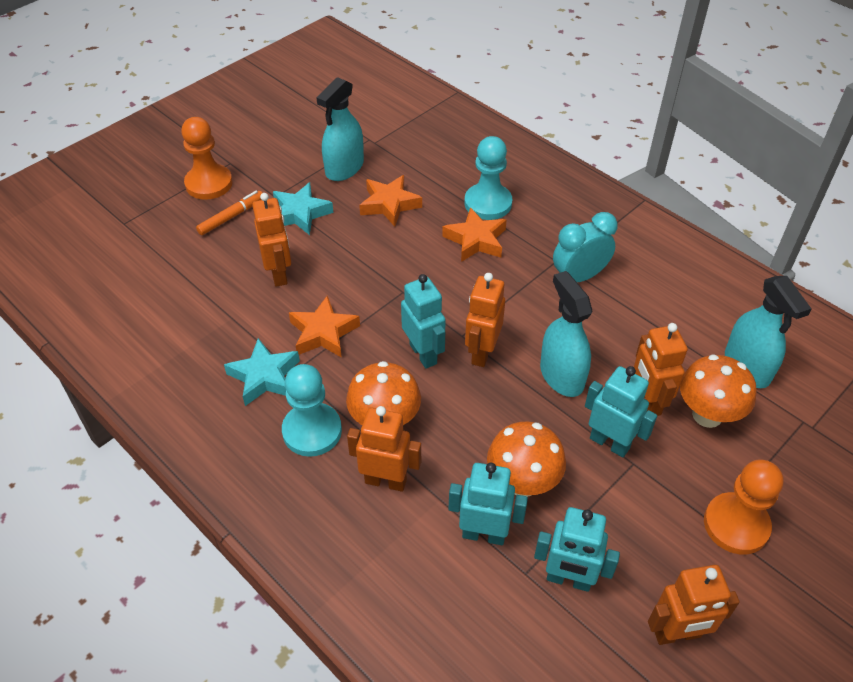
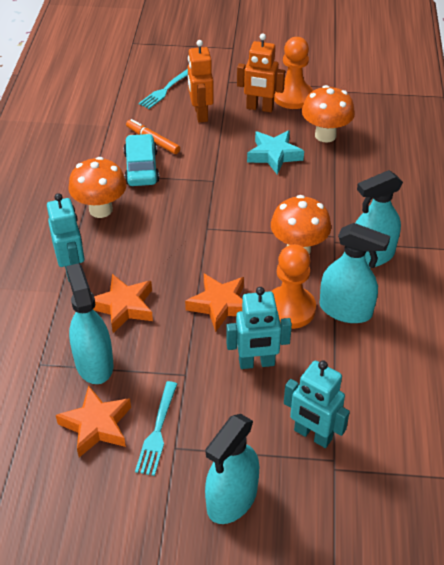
orange robot: 5 -> 2
turquoise car: 0 -> 1
turquoise clock: 1 -> 0
turquoise fork: 0 -> 2
turquoise pawn: 2 -> 0
turquoise robot: 4 -> 3
turquoise spray bottle: 3 -> 4
turquoise star: 2 -> 1

